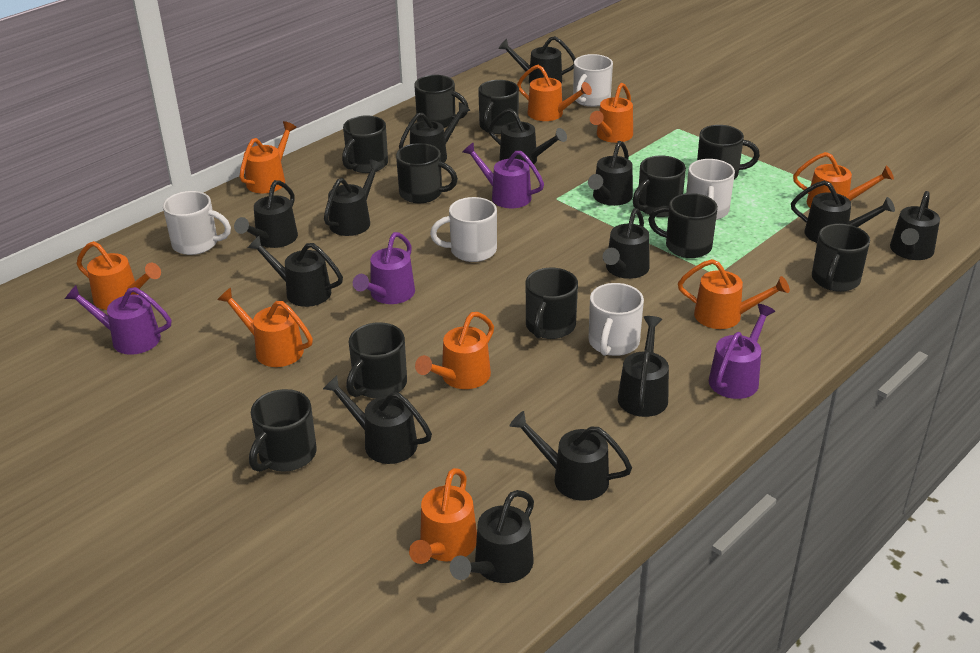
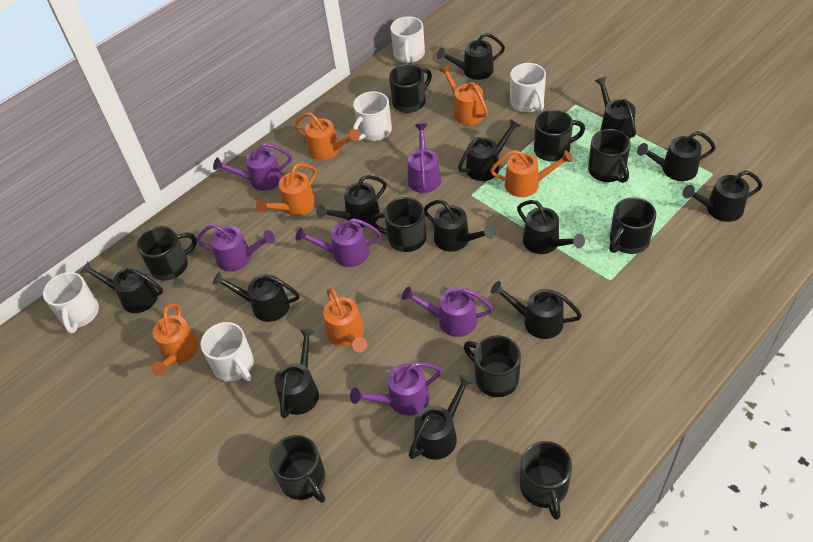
black mug: 11 -> 9
black watering can: 14 -> 13
orange watering can: 9 -> 6
purple watering can: 4 -> 6

